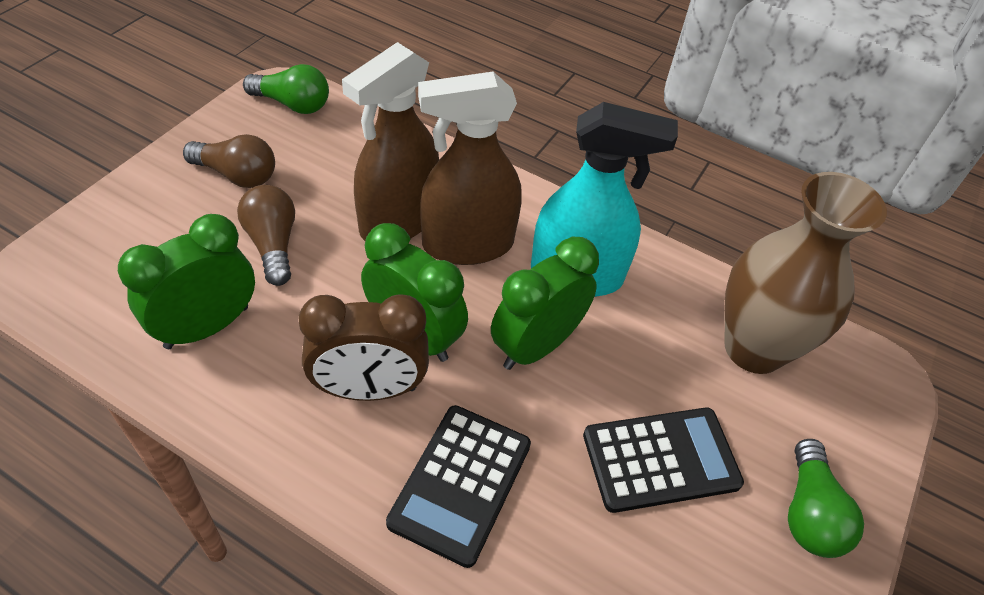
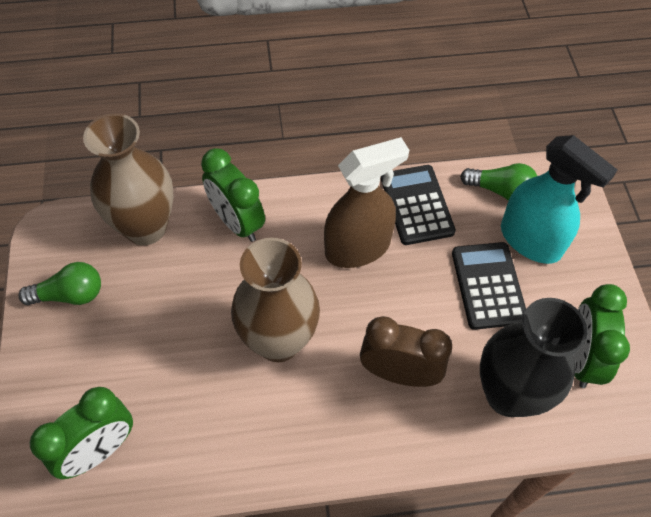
black vase: 0 -> 1
brown light bulb: 2 -> 0
brown spray bottle: 2 -> 1
brown vase: 1 -> 2

